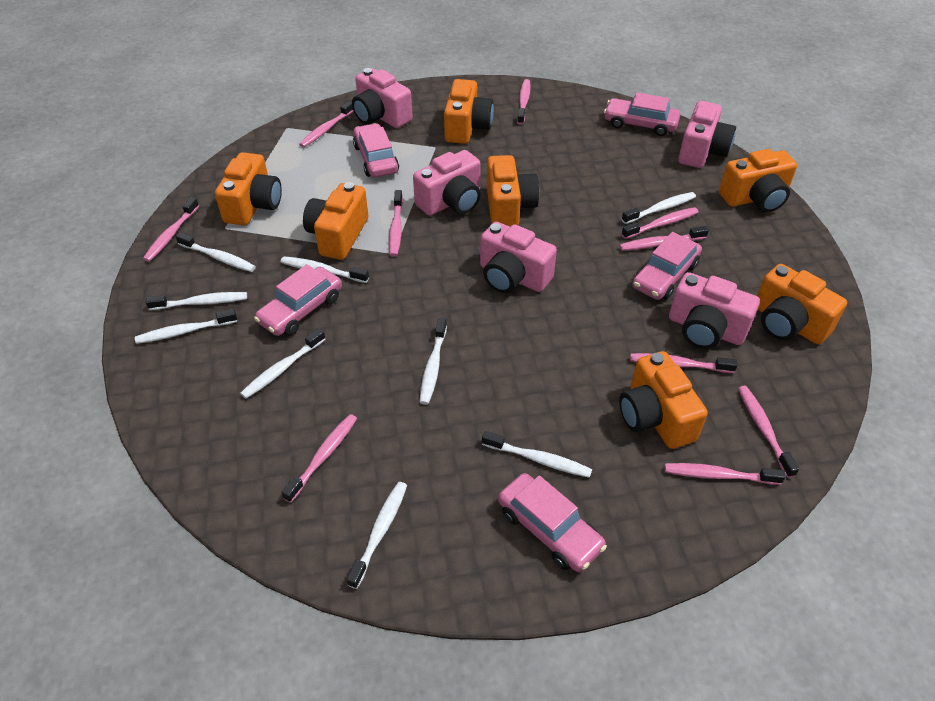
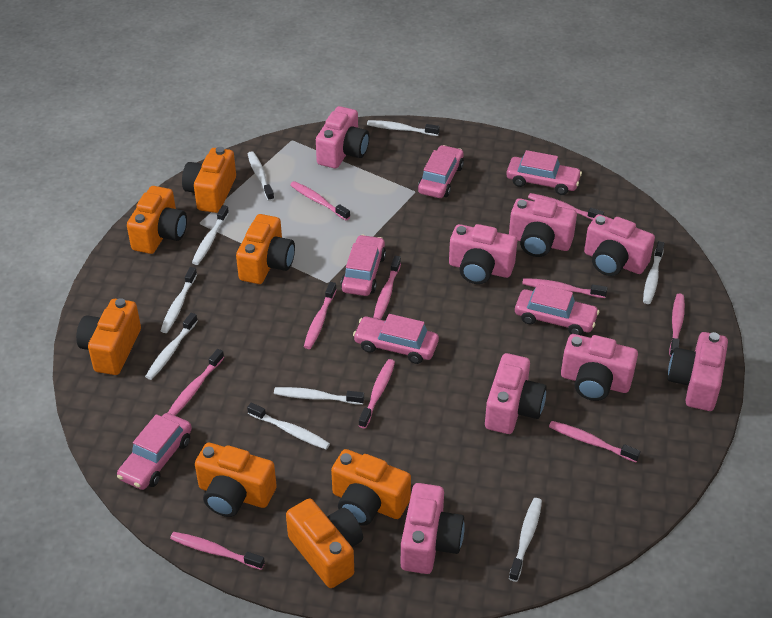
pink camera: 5 -> 8
pink car: 5 -> 6

